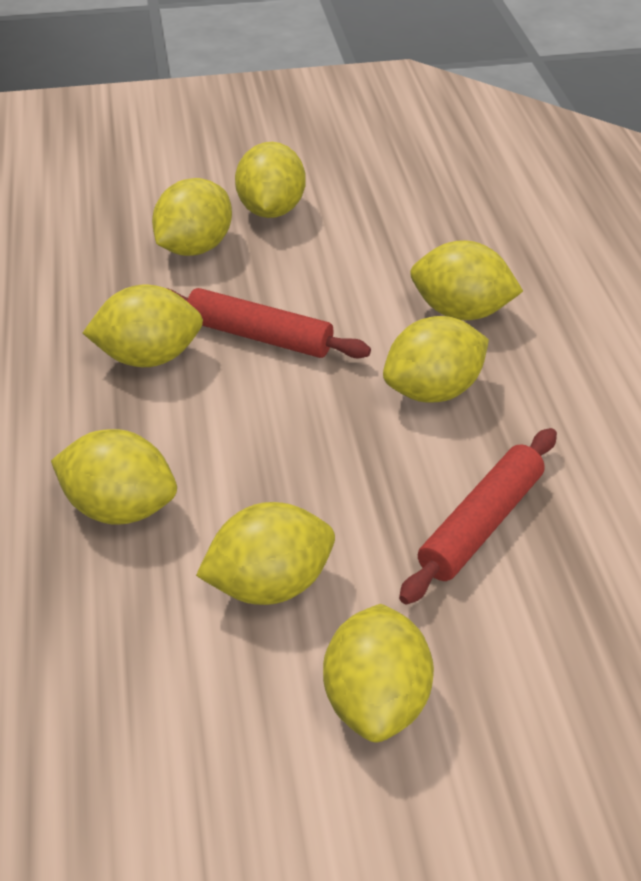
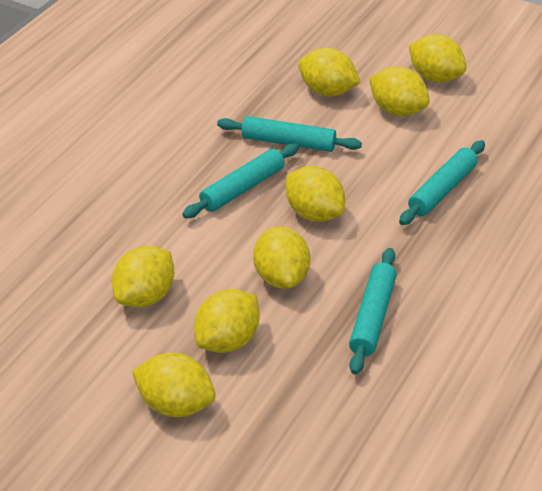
red rolling pin: 2 -> 0
turquoise rolling pin: 0 -> 4

